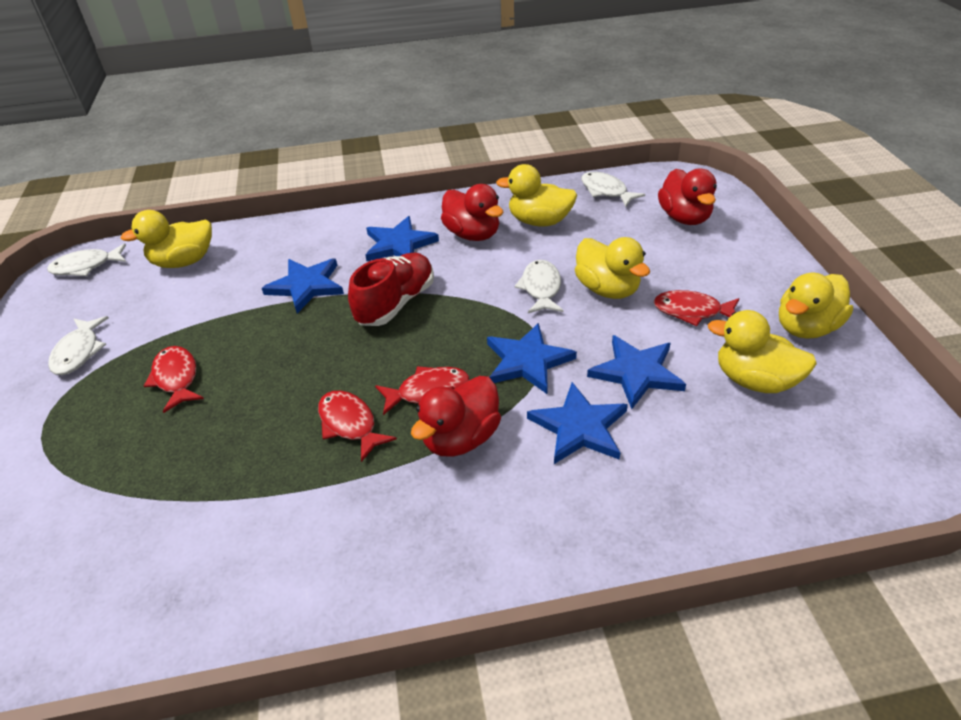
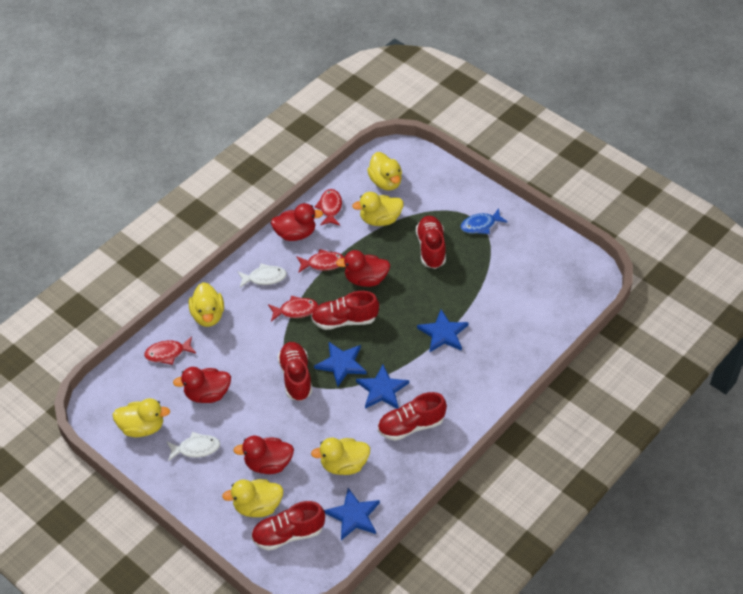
blue fish: 0 -> 1
blue star: 5 -> 4
red duck: 3 -> 4
red shoe: 1 -> 5
white fish: 4 -> 2
yellow duck: 5 -> 6

